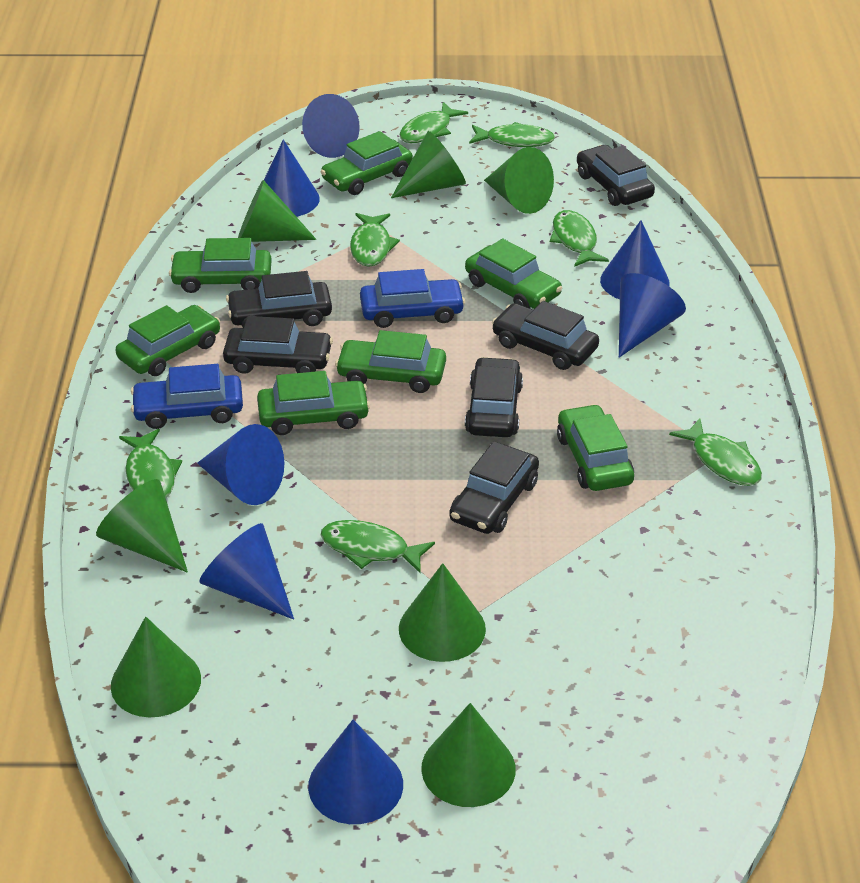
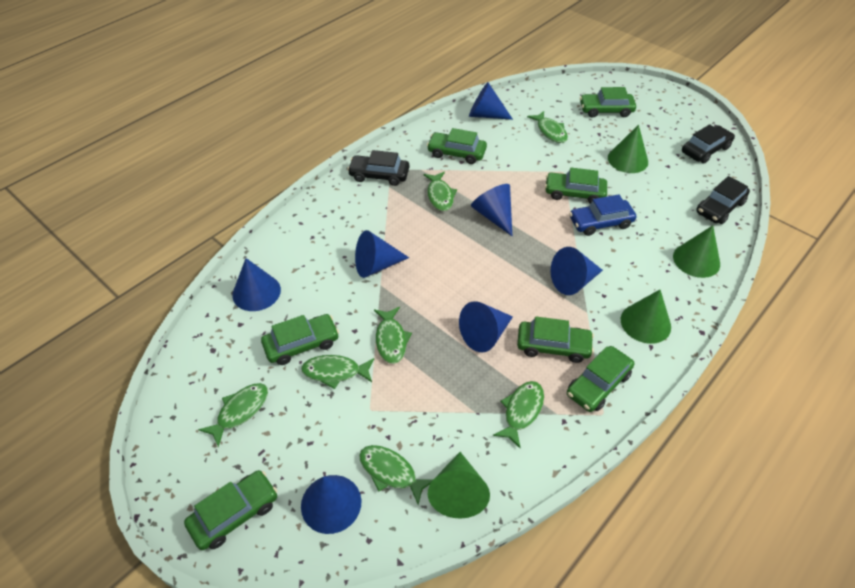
black car: 6 -> 3
blue car: 2 -> 1
green cone: 7 -> 4

